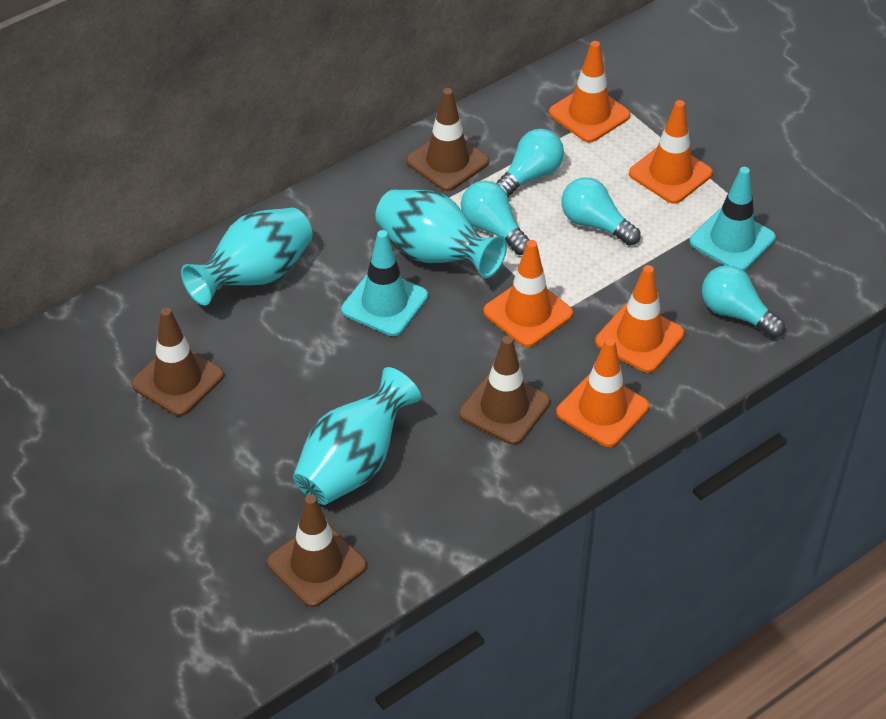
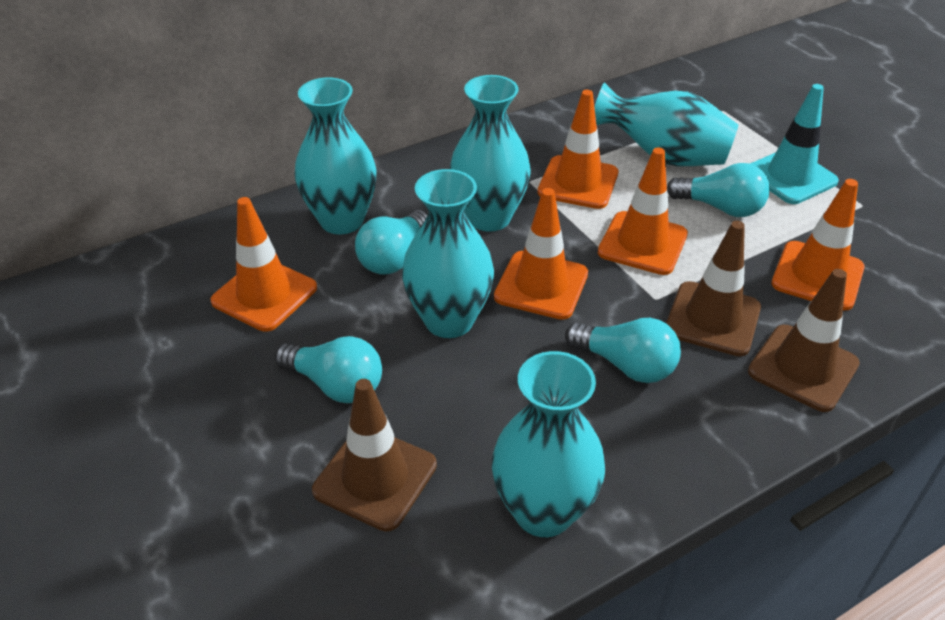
brown traffic cone: 4 -> 3
turquoise traffic cone: 2 -> 1
turquoise vase: 3 -> 5

